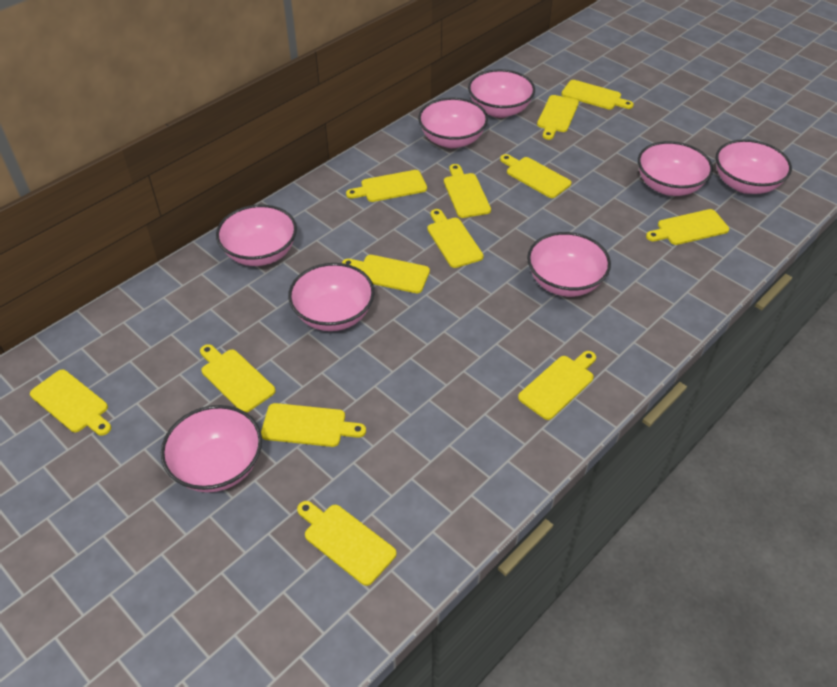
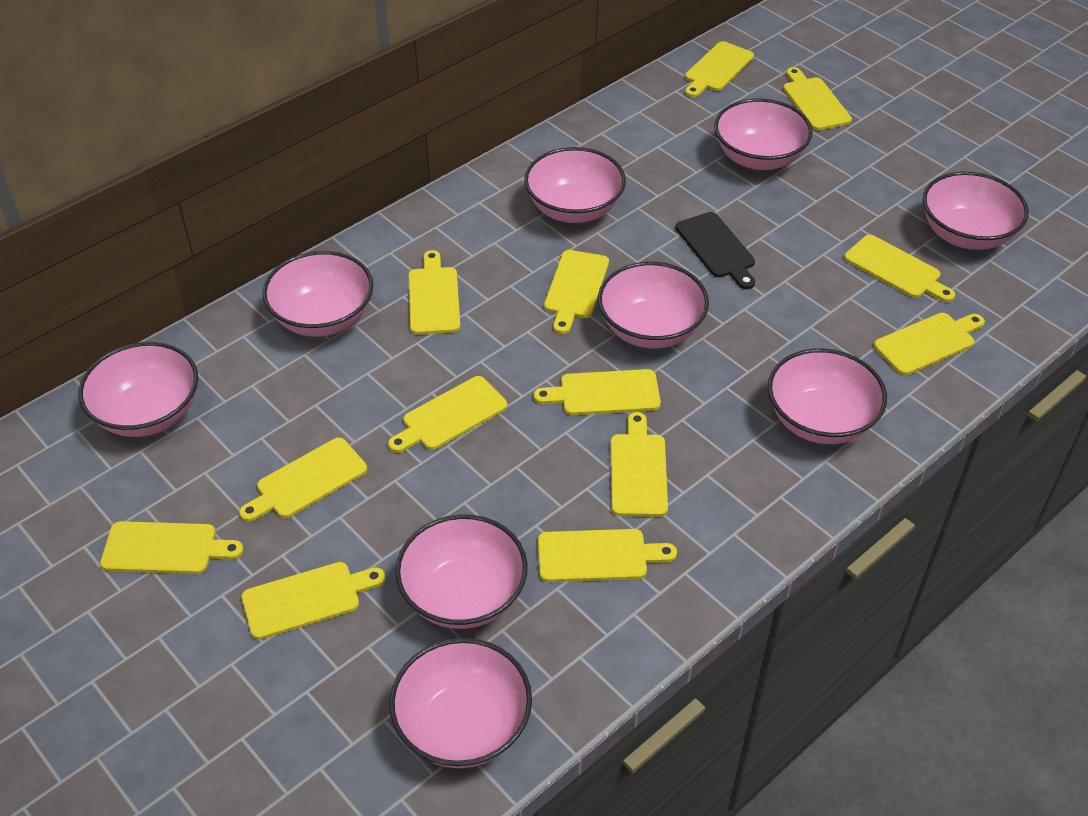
black cutting board: 0 -> 1
pink bowl: 8 -> 9

